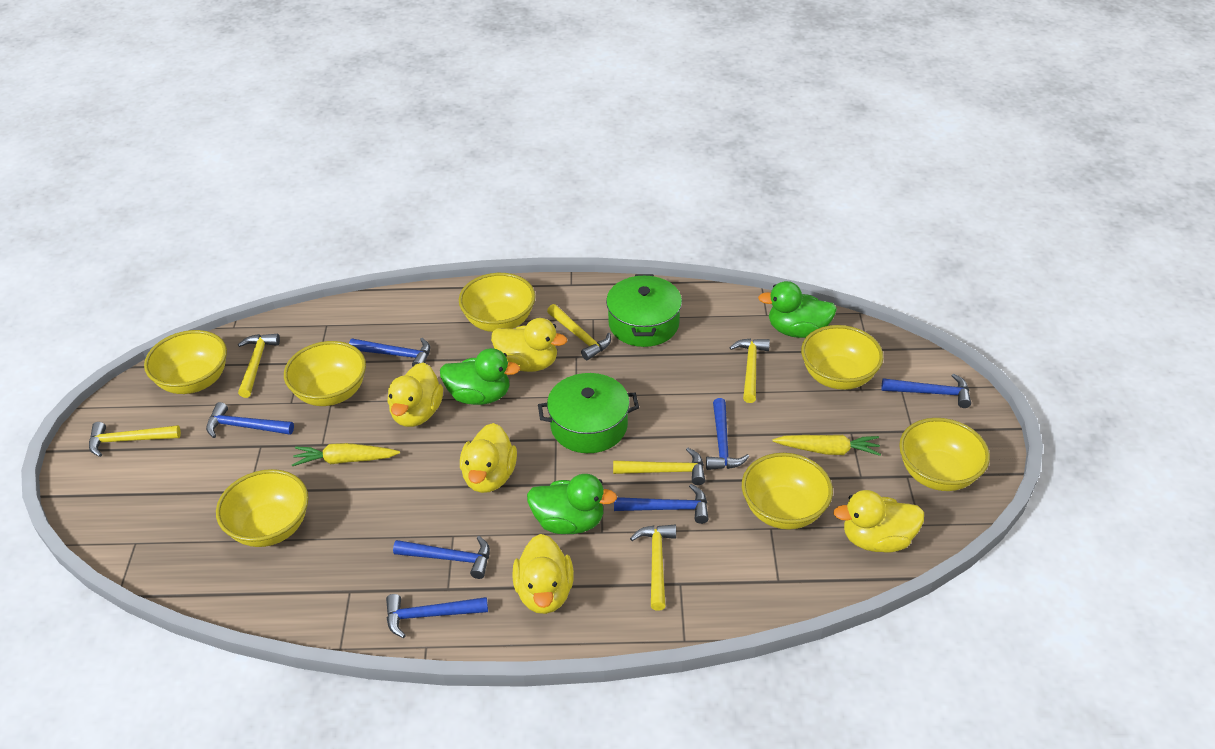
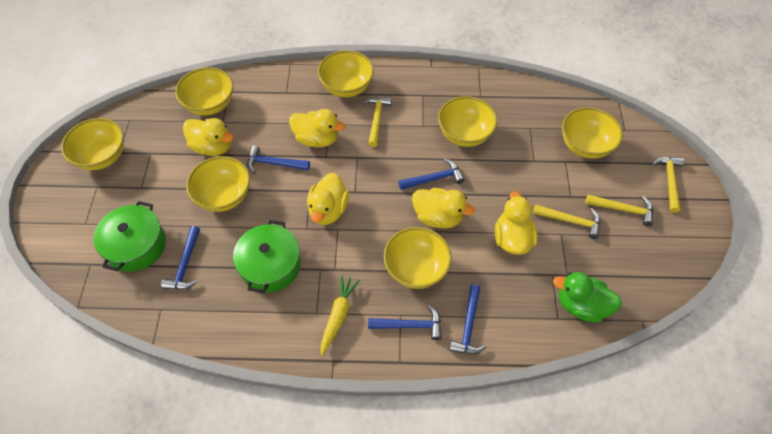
blue hammer: 7 -> 5
green duck: 3 -> 1
yellow carrot: 2 -> 1
yellow hammer: 6 -> 4

